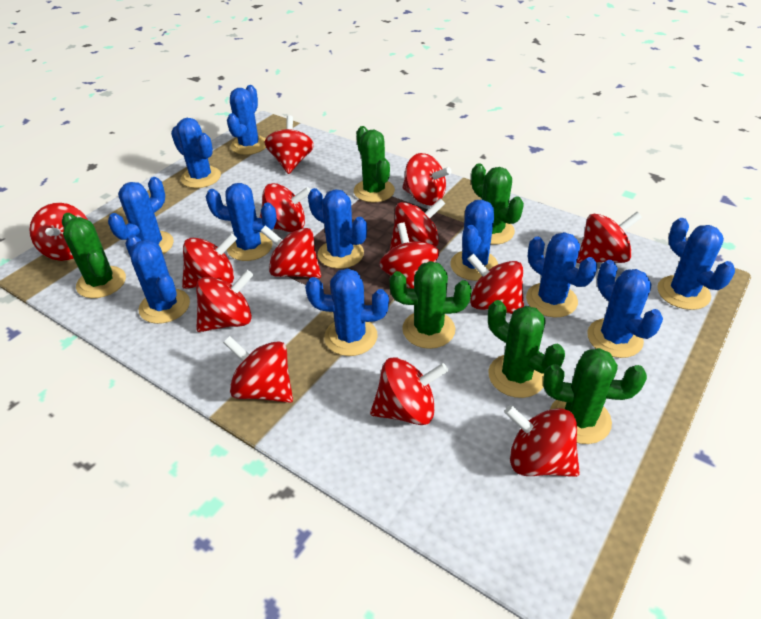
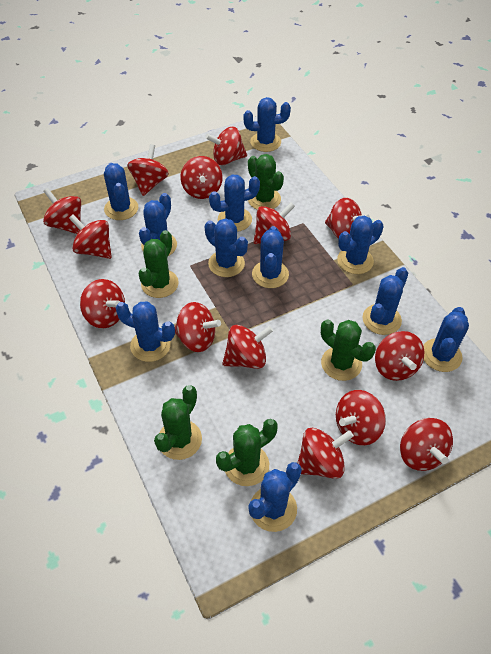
green cactus: 6 -> 5

